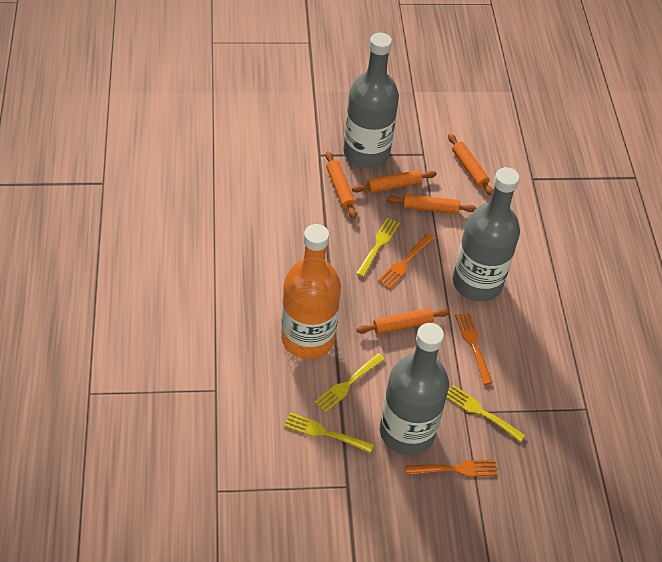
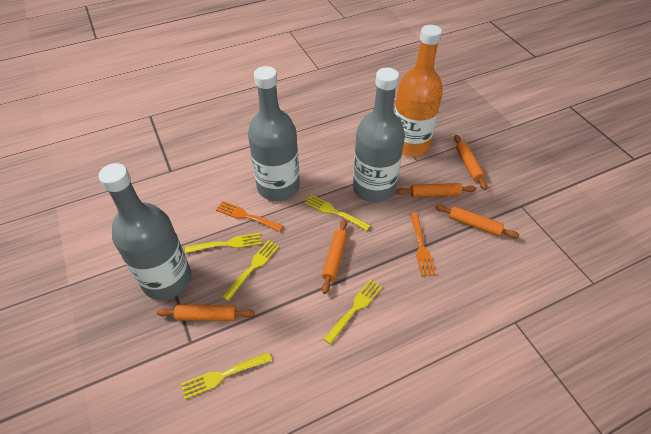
orange fork: 3 -> 2
yellow fork: 4 -> 5

